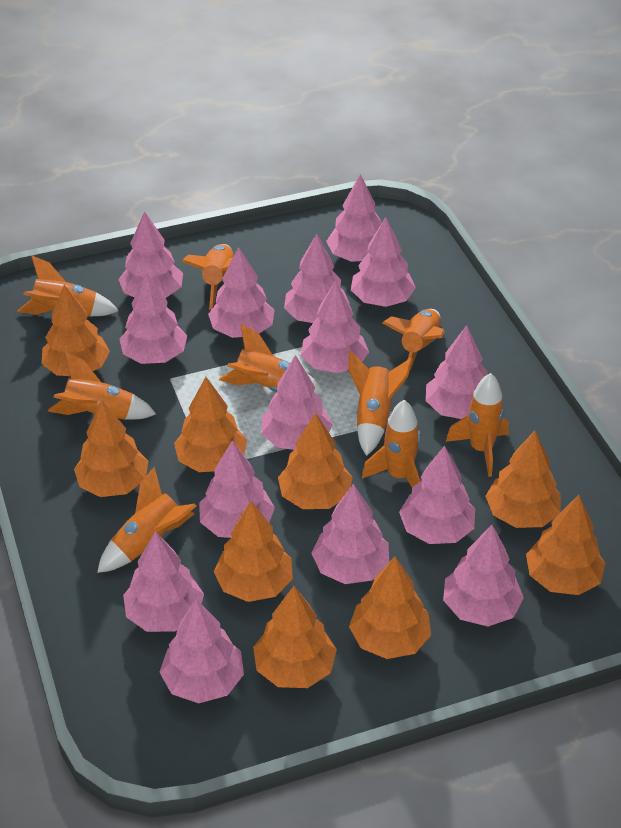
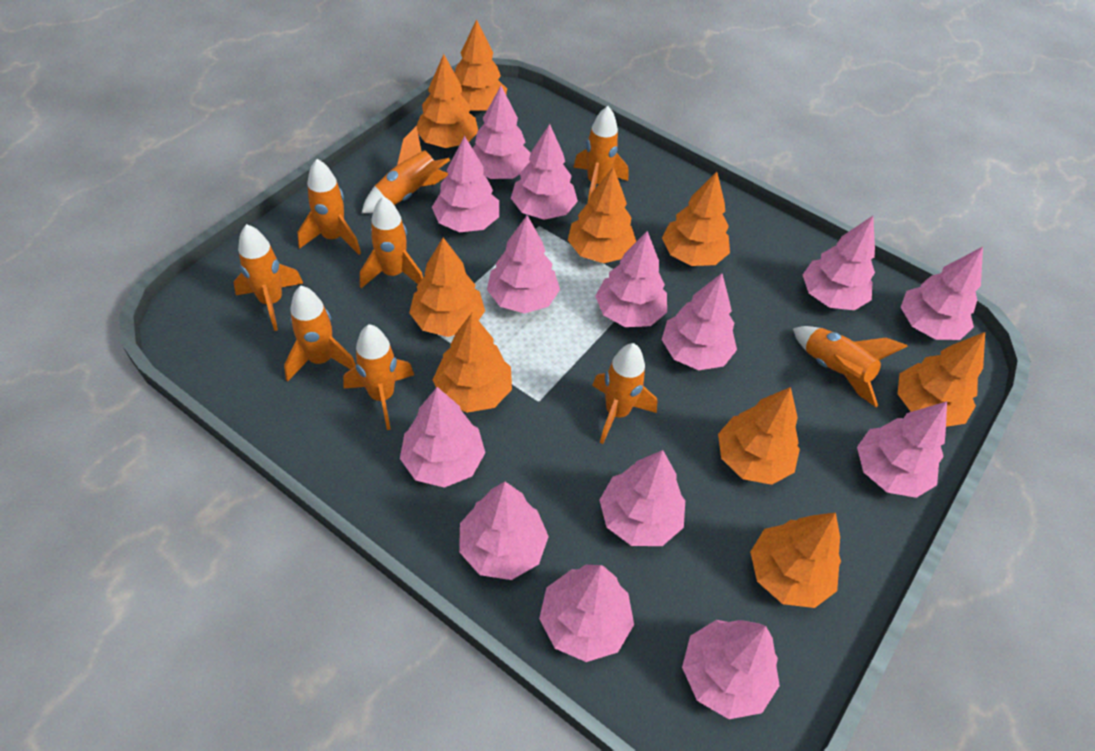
pink tree: 15 -> 14

